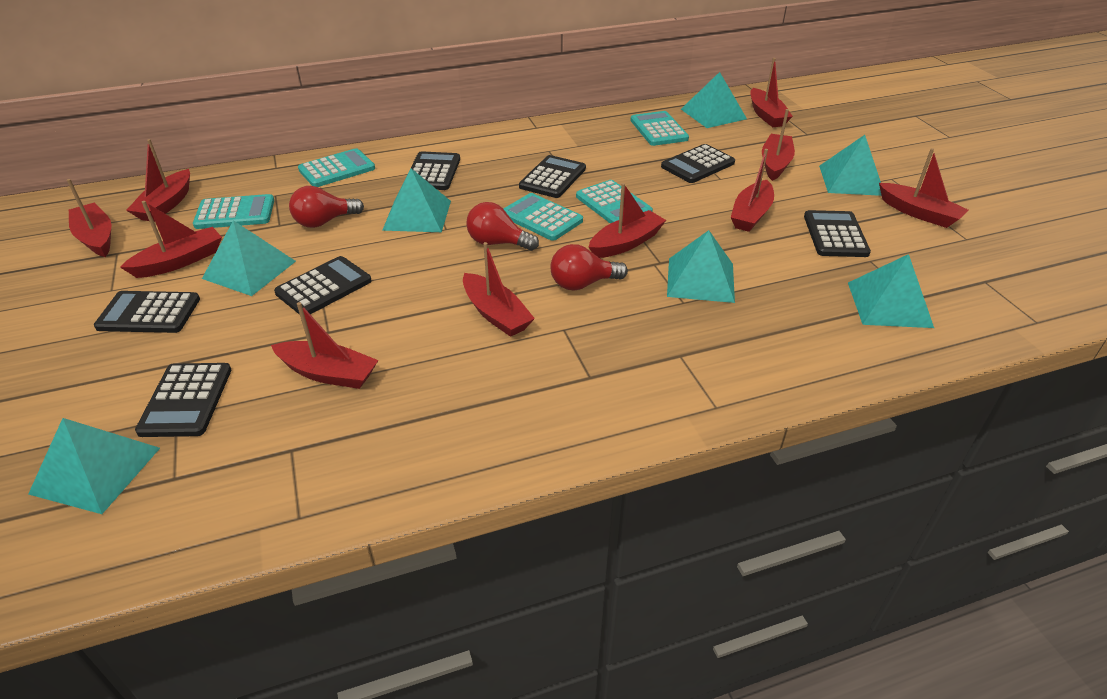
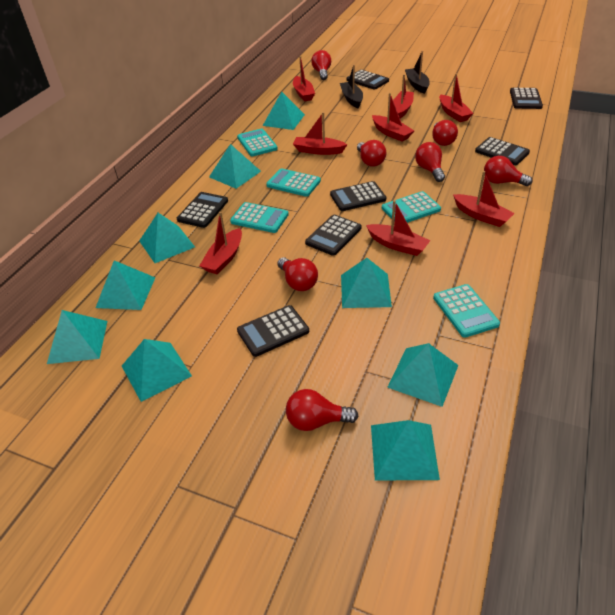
black boat: 0 -> 2
red boat: 10 -> 8
red light bulb: 3 -> 7
turquoise pyramid: 7 -> 9

